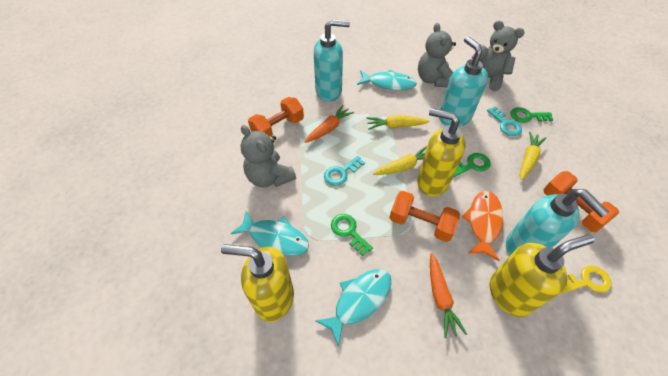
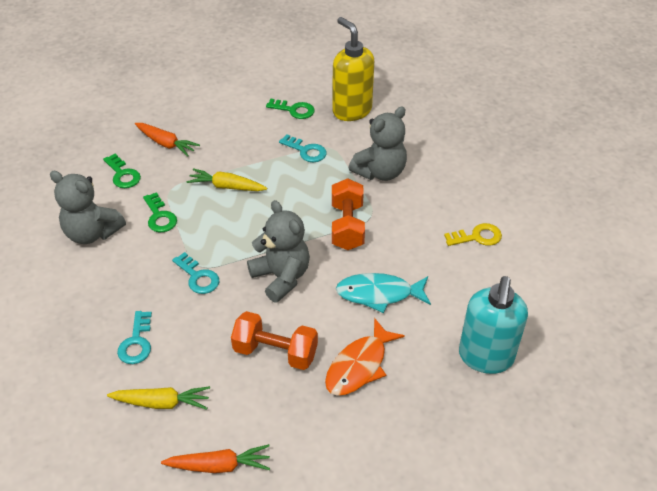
orange dumbbell: 3 -> 2
turquoise fish: 3 -> 1
turquoise key: 2 -> 3
turquoise soap dispenser: 3 -> 1
yellow carrot: 3 -> 2
yellow soap dispenser: 3 -> 1

